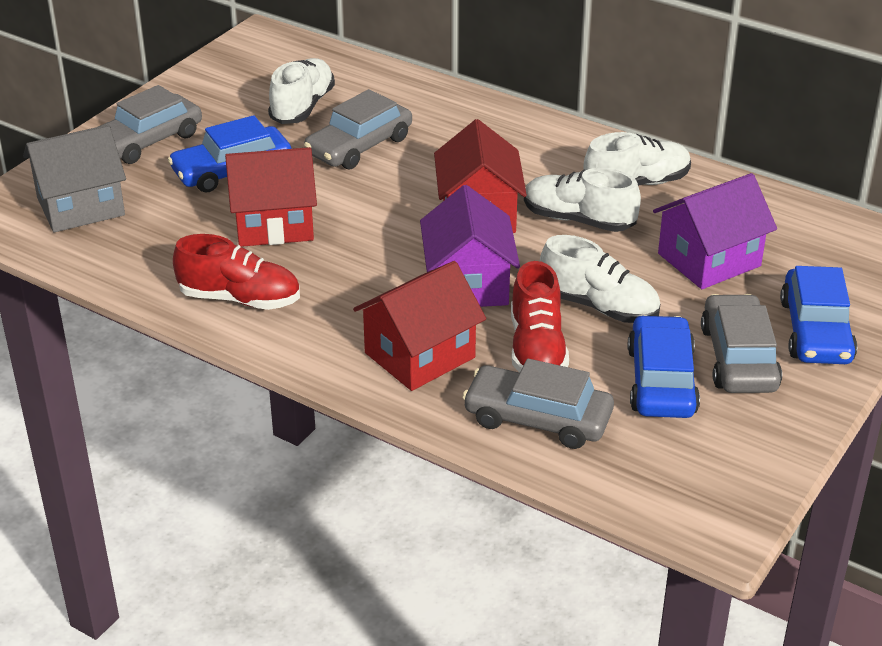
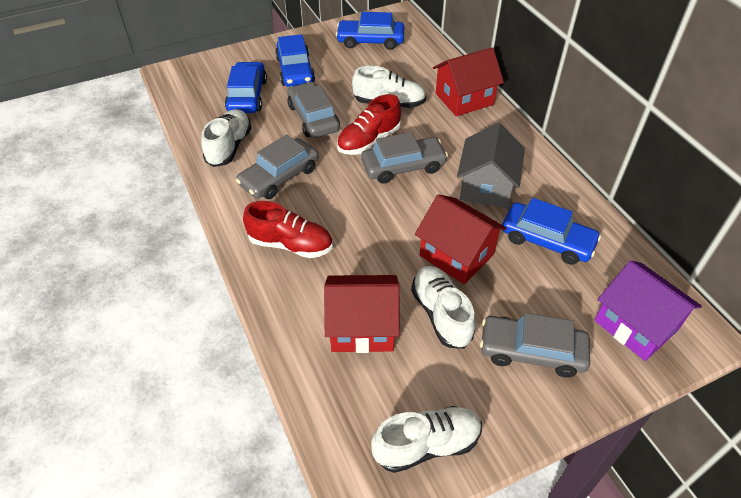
blue car: 3 -> 4
purple house: 2 -> 1

